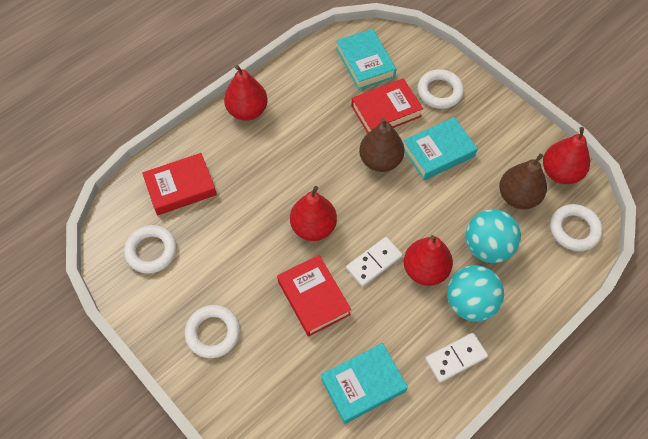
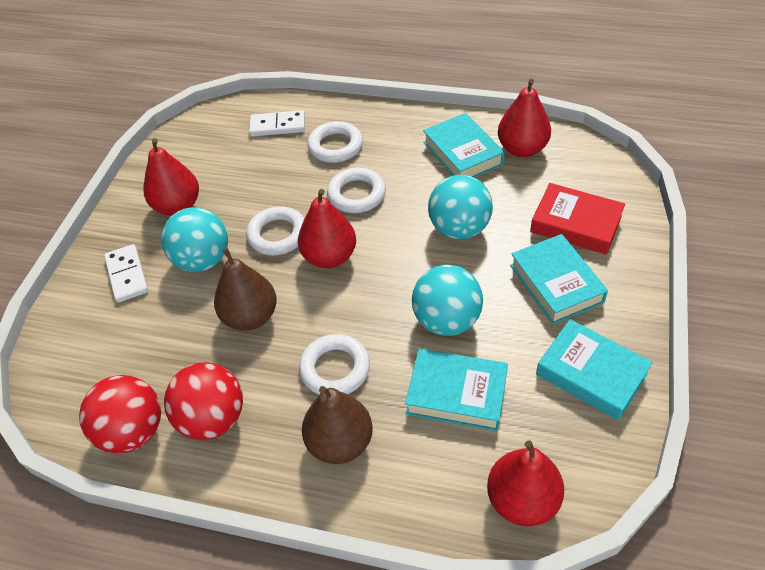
red ball: 0 -> 2
red book: 3 -> 1
turquoise ball: 2 -> 3
turquoise book: 3 -> 4

